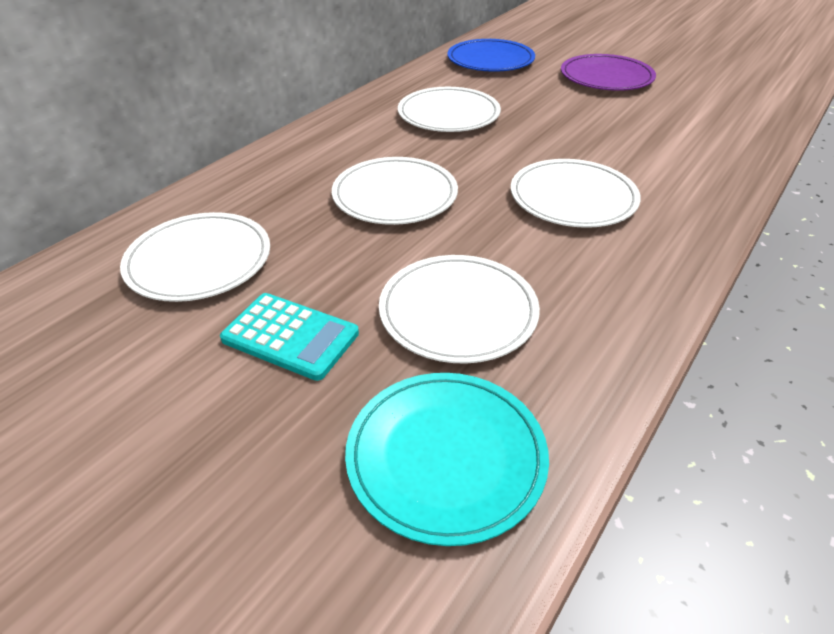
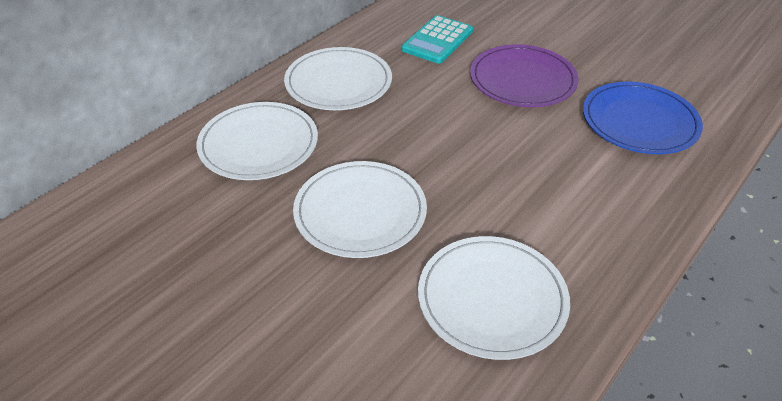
turquoise plate: 1 -> 0
white plate: 5 -> 4

